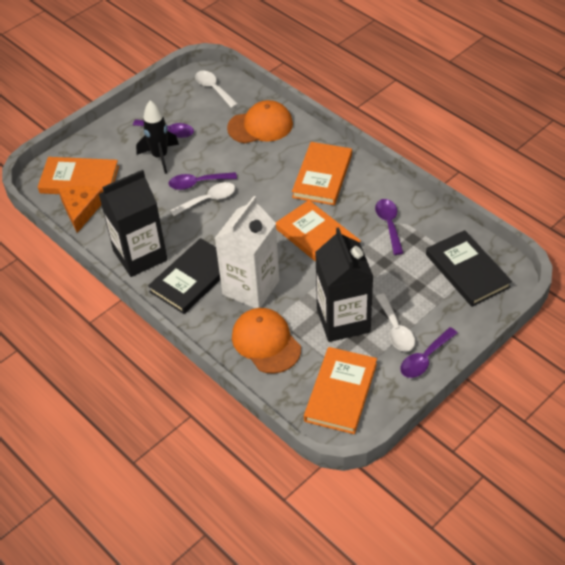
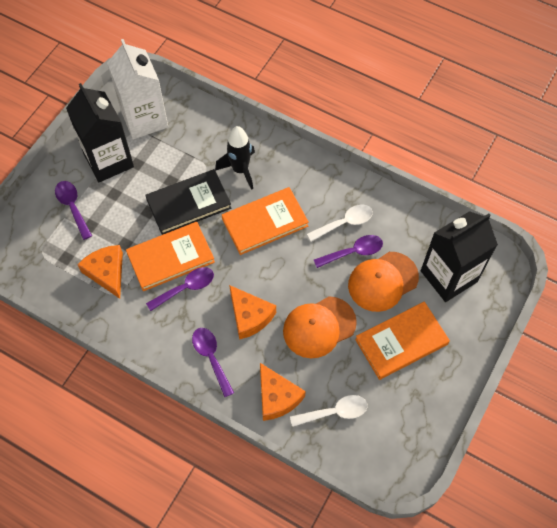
black book: 2 -> 1
orange book: 4 -> 3
orange cheese: 1 -> 3
white spoon: 3 -> 2

